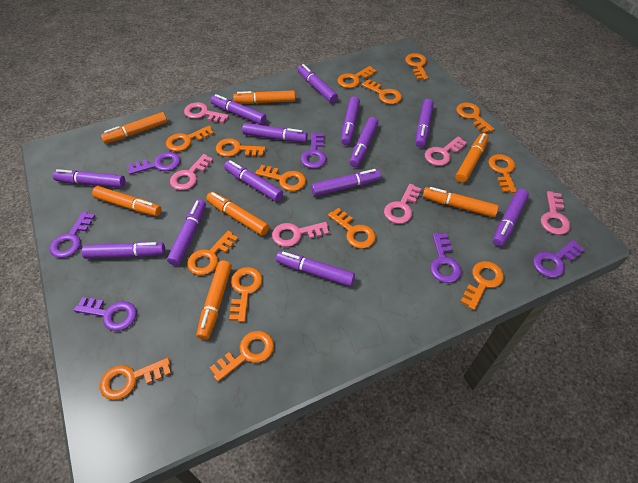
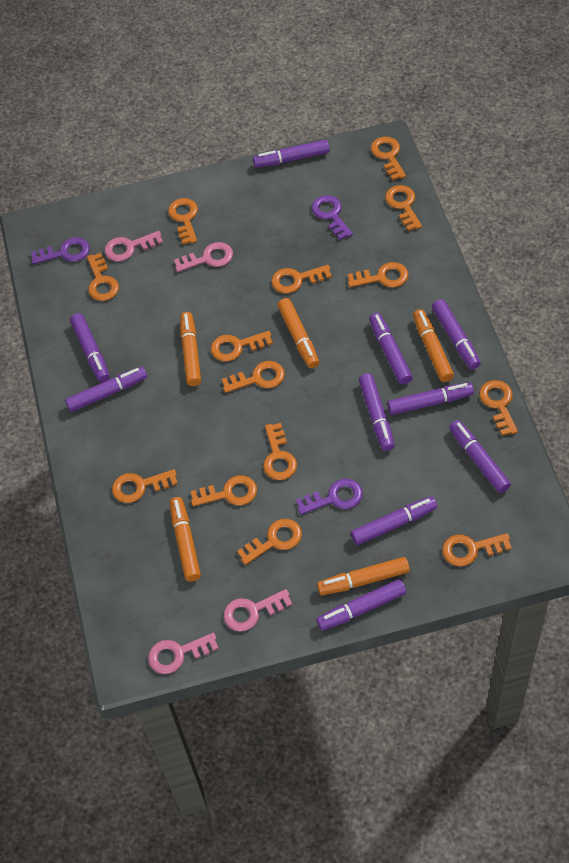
orange marker: 7 -> 5
pink key: 6 -> 4
purple key: 6 -> 3
purple marker: 13 -> 10

